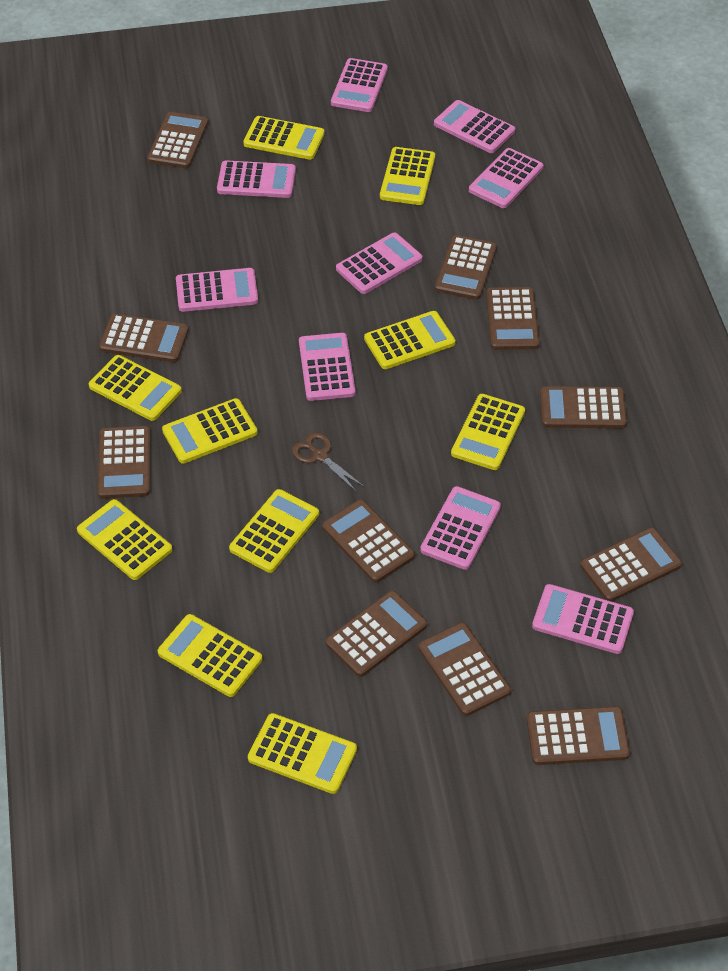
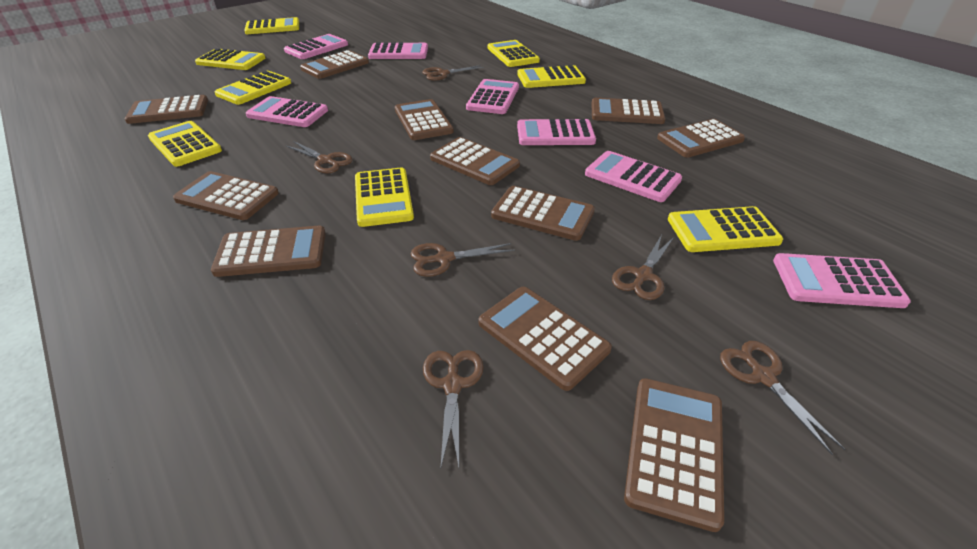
brown scissors: 1 -> 6
pink calculator: 9 -> 7
yellow calculator: 10 -> 8

